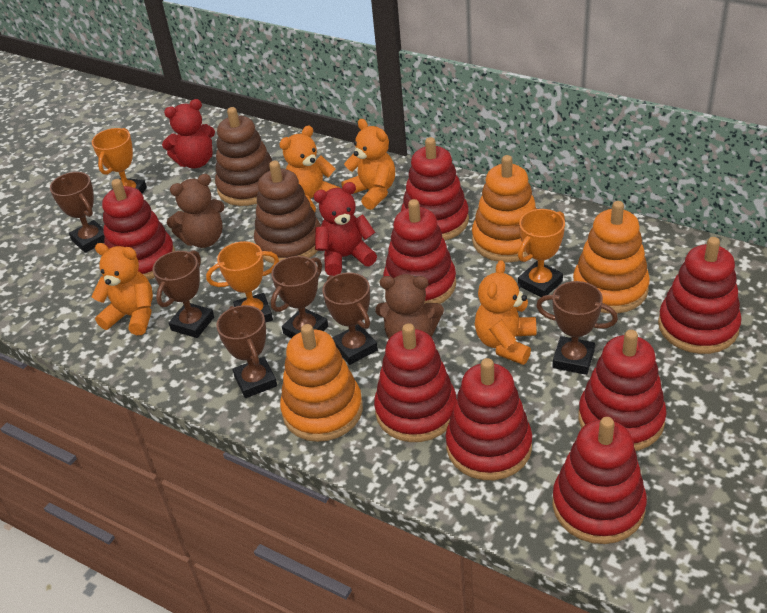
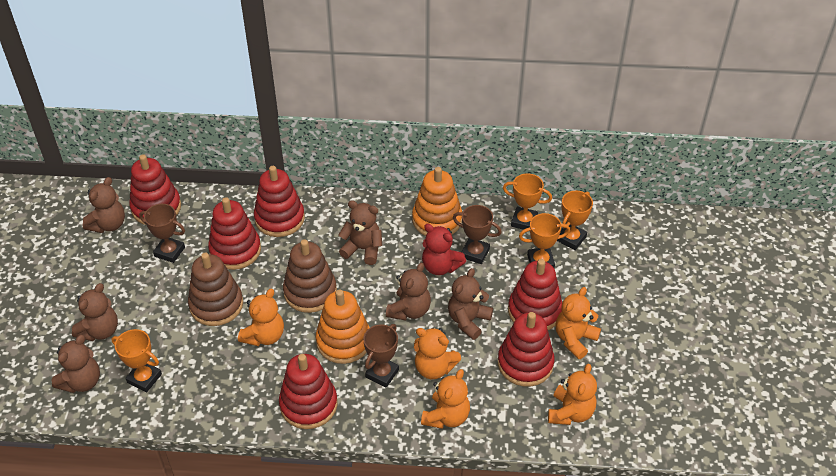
brown teddy bear: 2 -> 6
brown trophy: 6 -> 3
orange stacking toy: 3 -> 2
orange teddy bear: 4 -> 5
orange trophy: 3 -> 4
red stacking toy: 8 -> 6
red teddy bear: 2 -> 1

